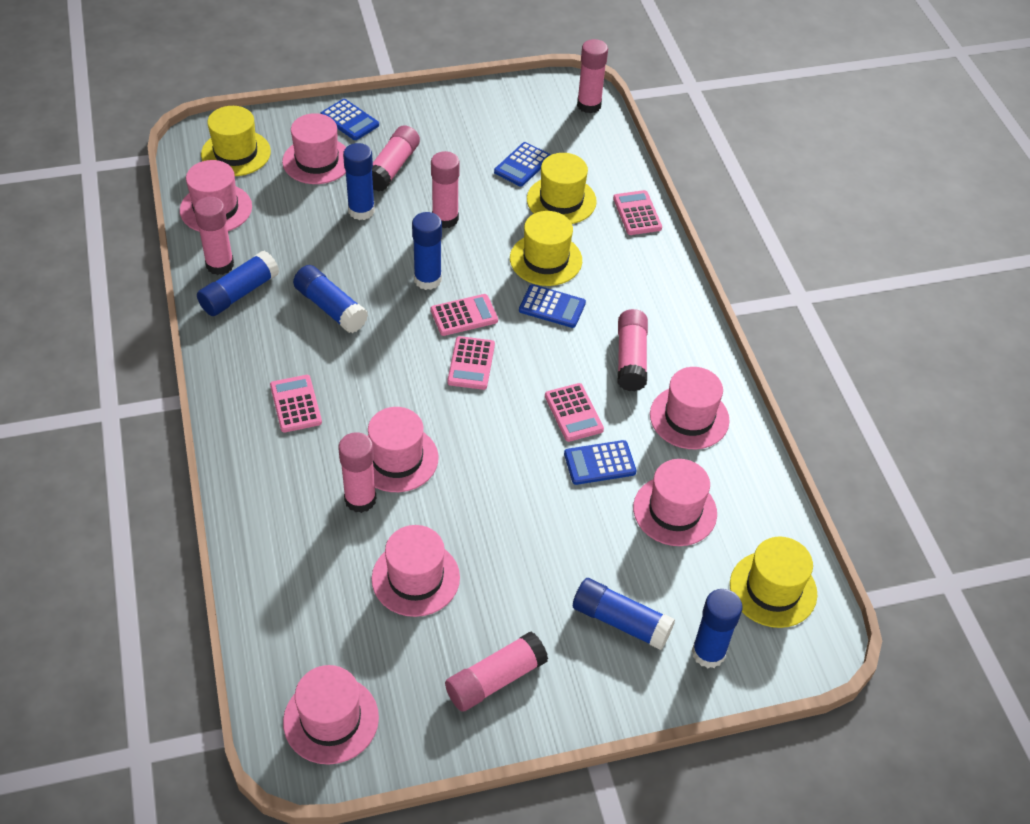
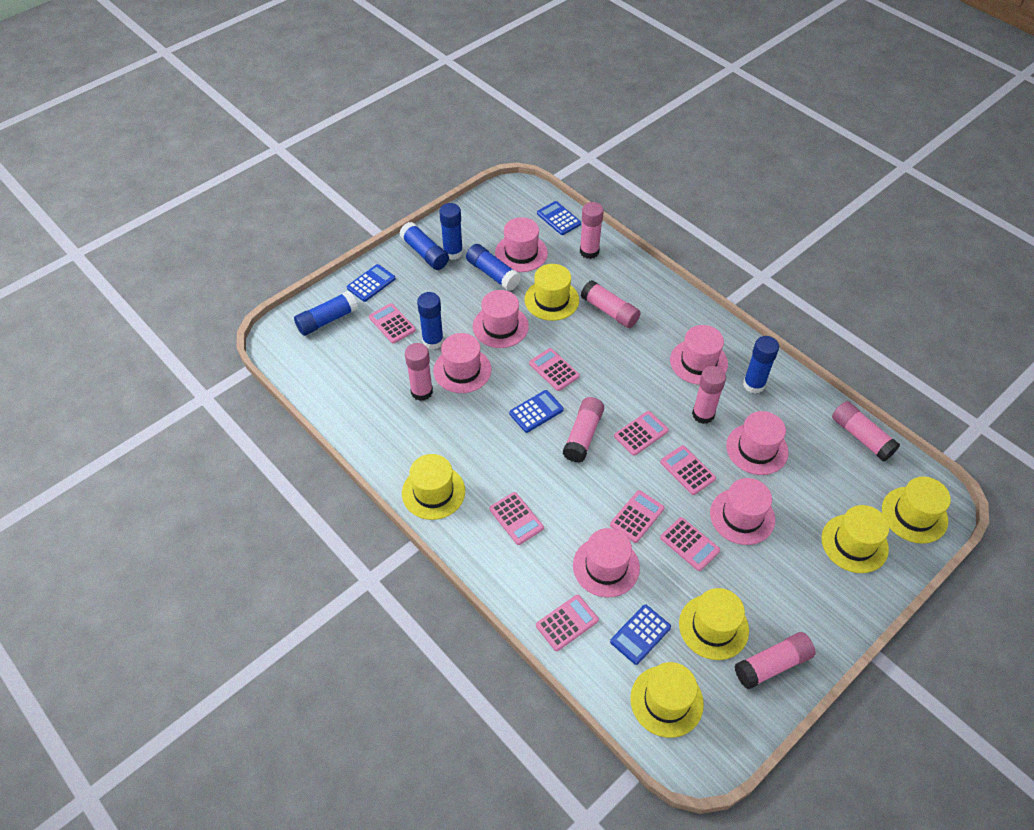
pink calculator: 5 -> 8
yellow hat: 4 -> 6

